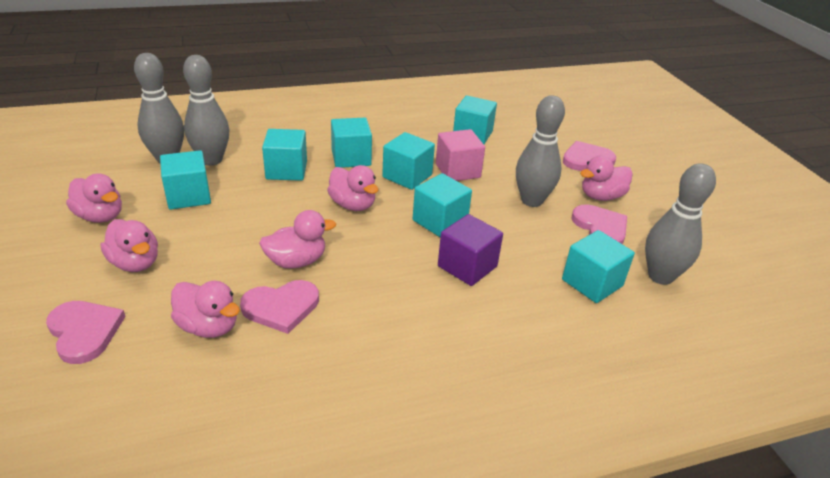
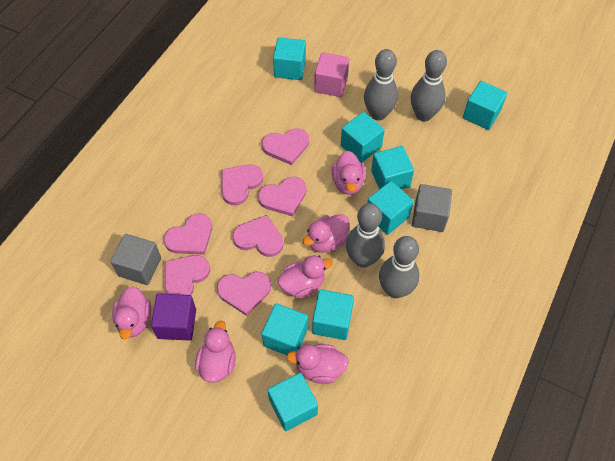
grey cube: 0 -> 2
pink heart: 4 -> 7
turquoise cube: 7 -> 8

